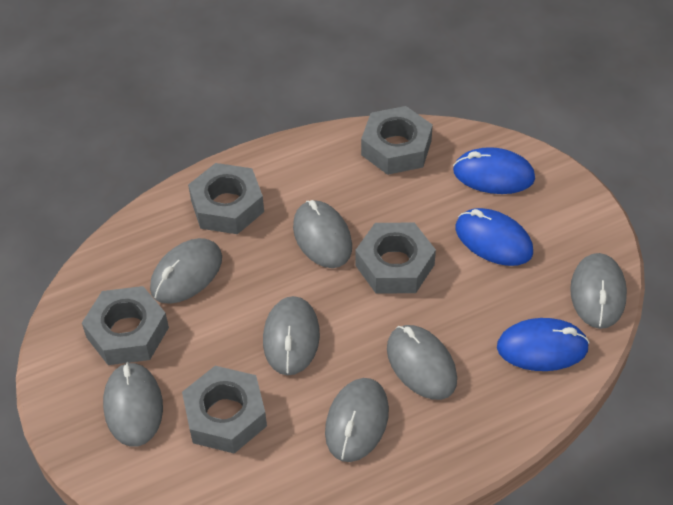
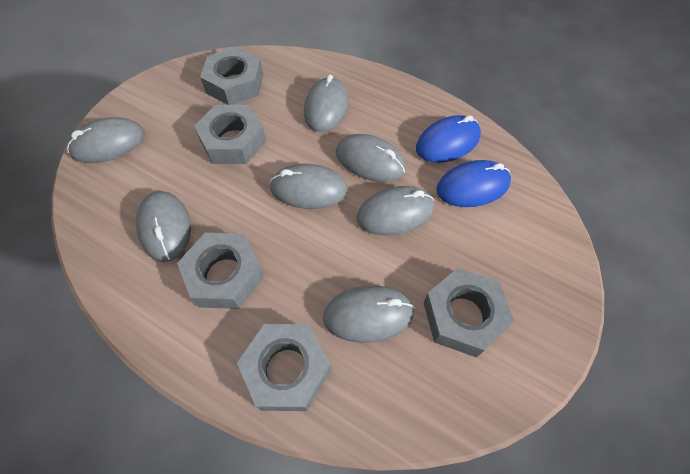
blue mouse: 3 -> 2

